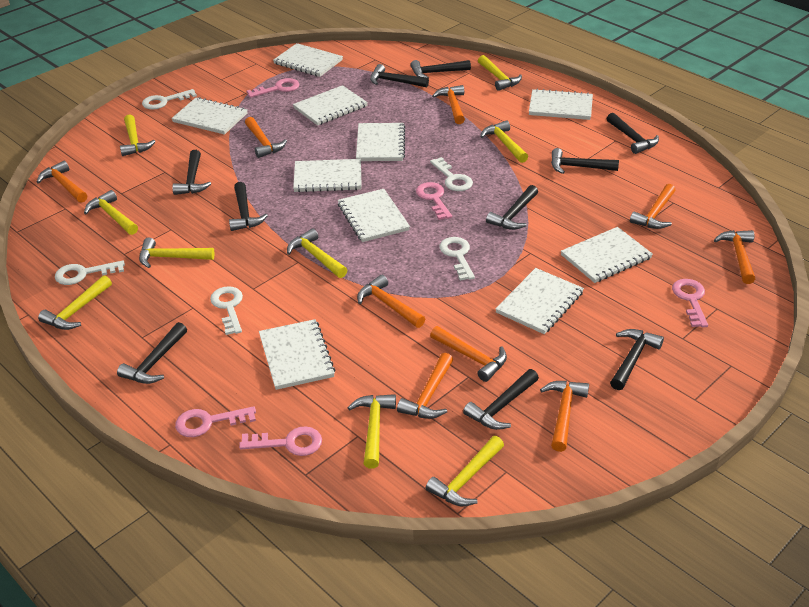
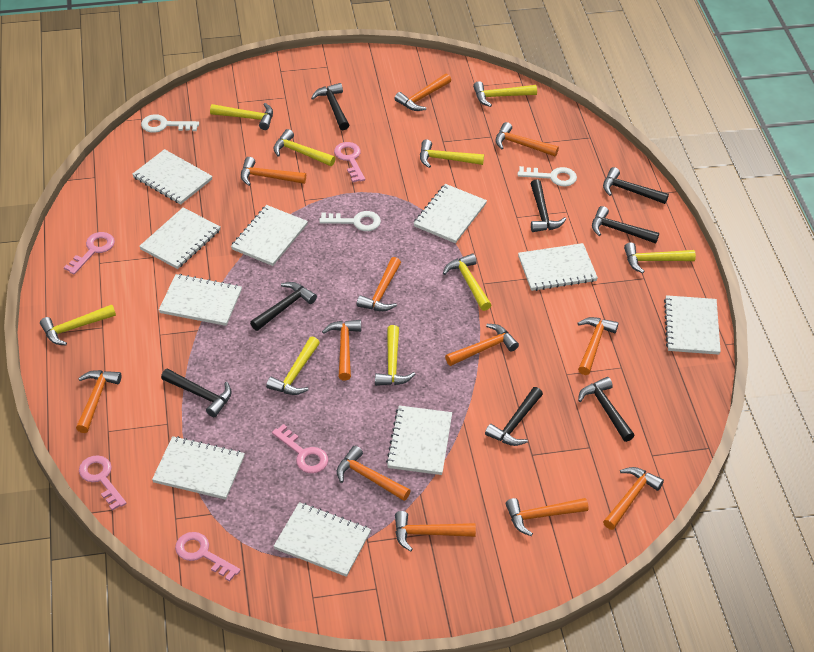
black hammer: 10 -> 8
orange hammer: 9 -> 12
white key: 5 -> 3

